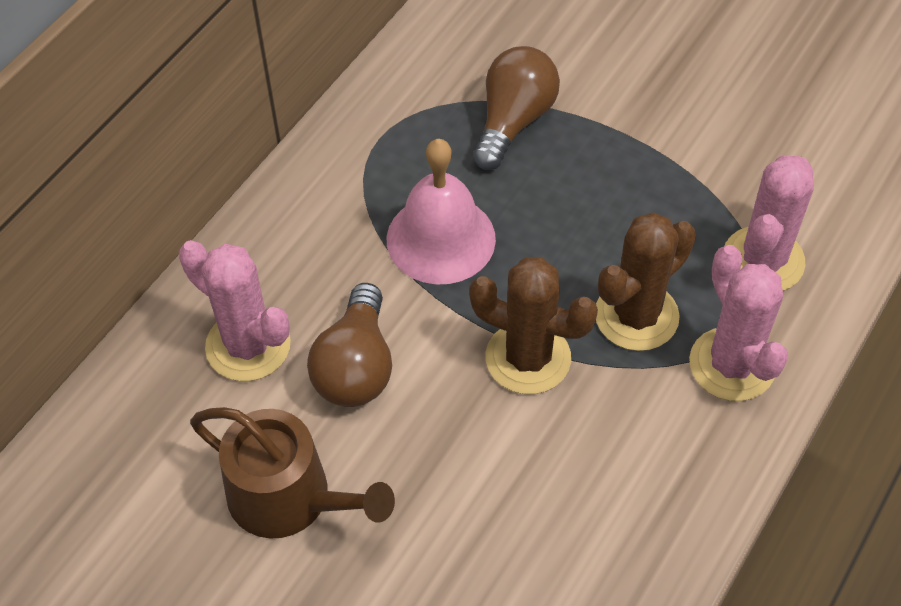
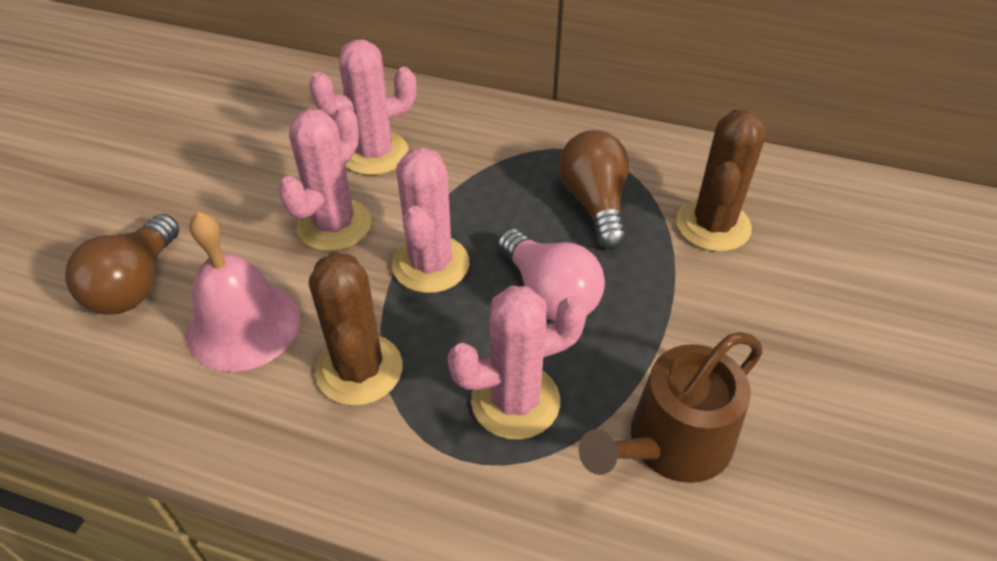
pink cactus: 3 -> 4
pink light bulb: 0 -> 1

